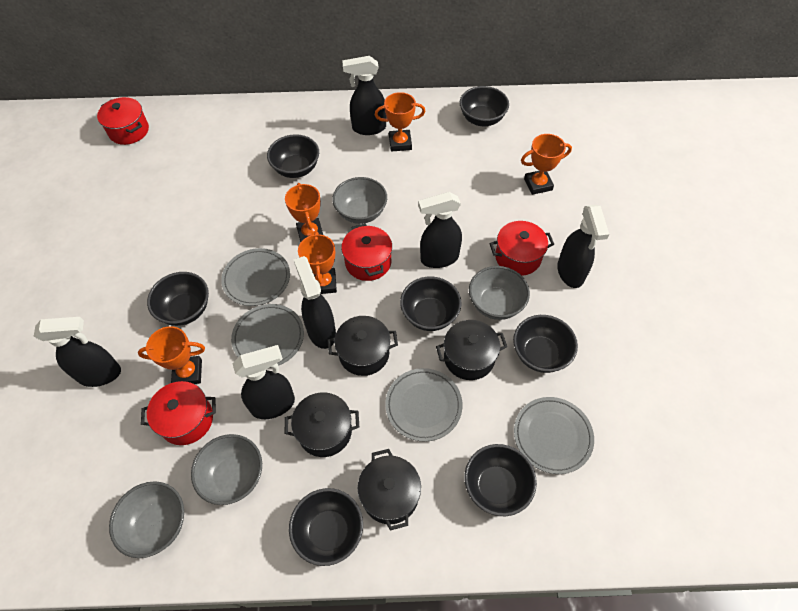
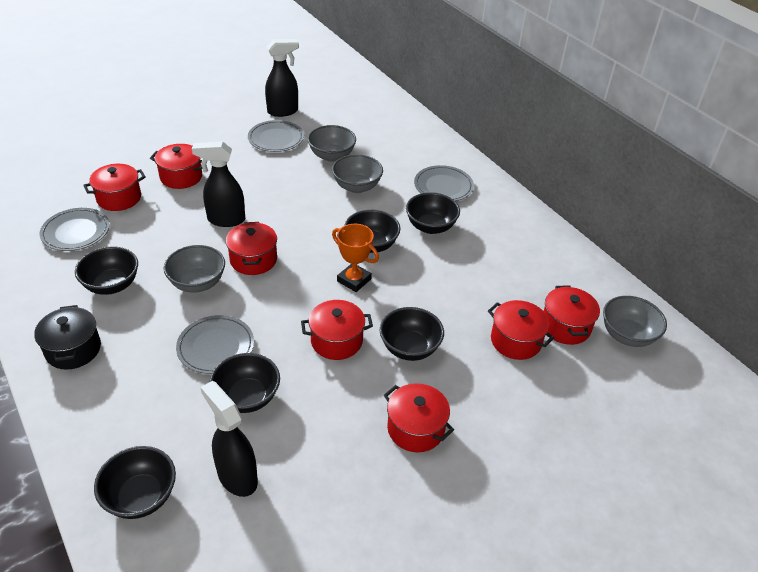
black bowl: 7 -> 6
black pot: 4 -> 1
black spray bottle: 6 -> 3
orange trophy: 5 -> 1
red pot: 4 -> 7

